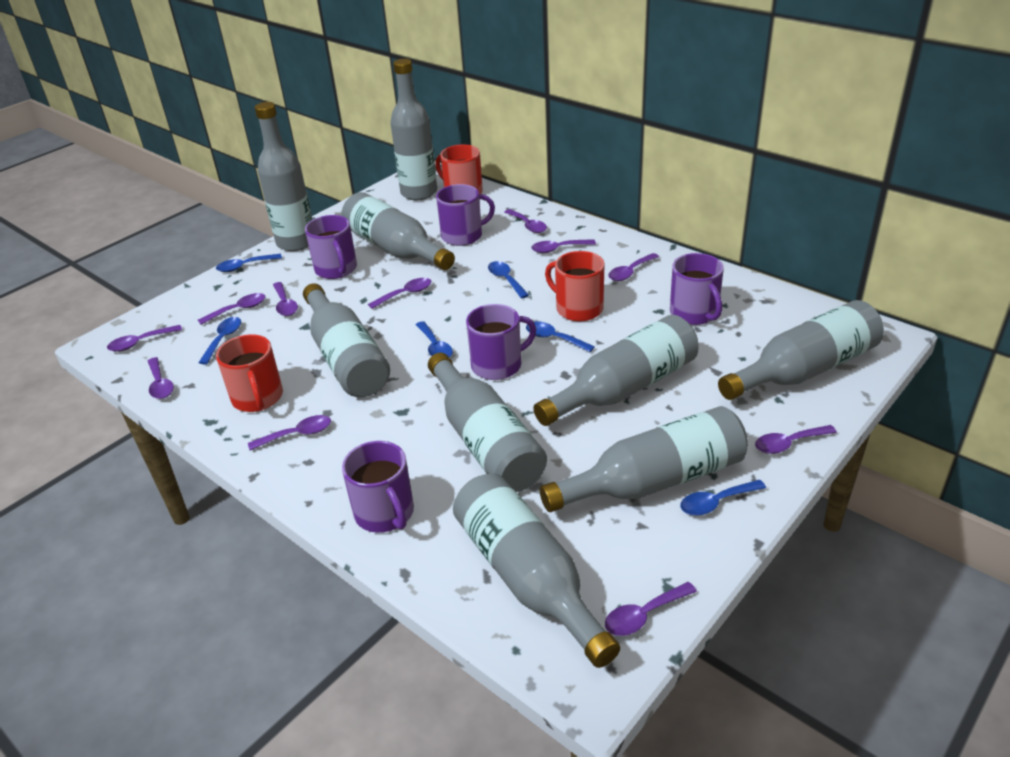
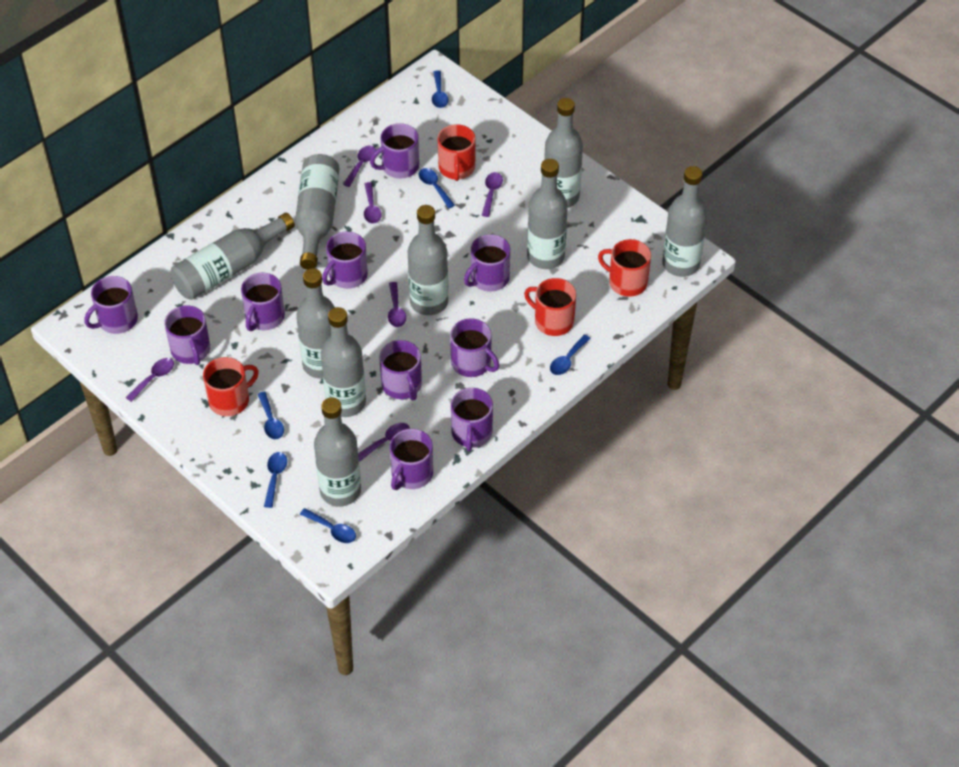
purple mug: 5 -> 10
purple spoon: 11 -> 6
red mug: 3 -> 4

